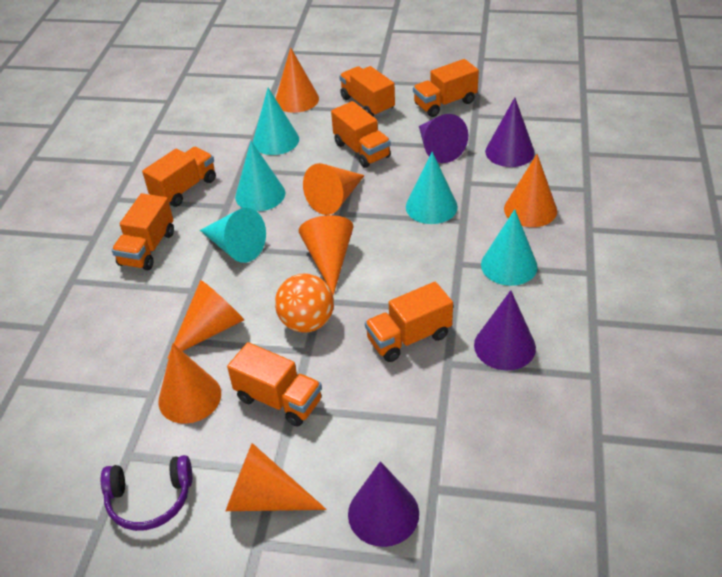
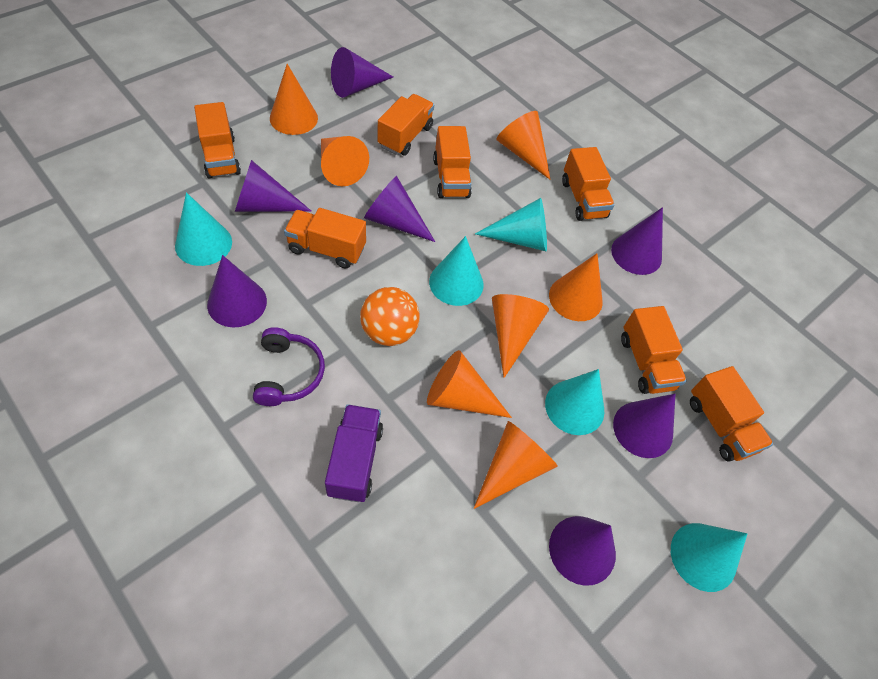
purple cone: 4 -> 7
purple truck: 0 -> 1

